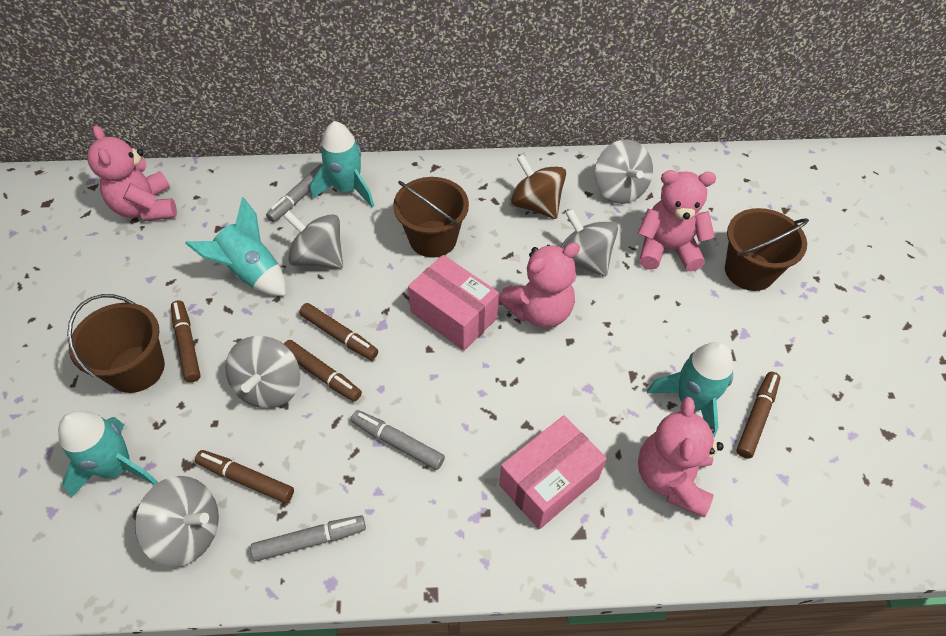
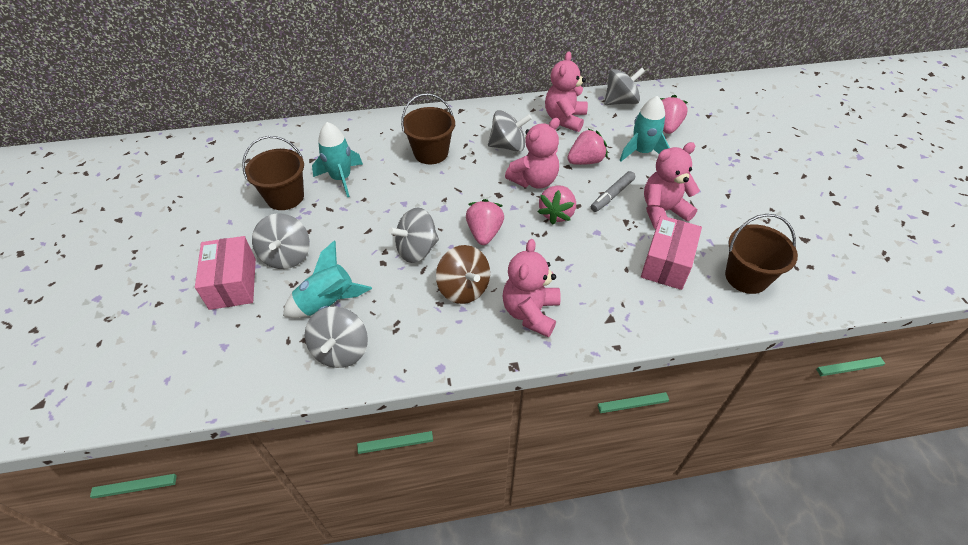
brown marker: 5 -> 0
grey marker: 3 -> 1
pink strawberry: 0 -> 4
turquoise rocket: 4 -> 3

